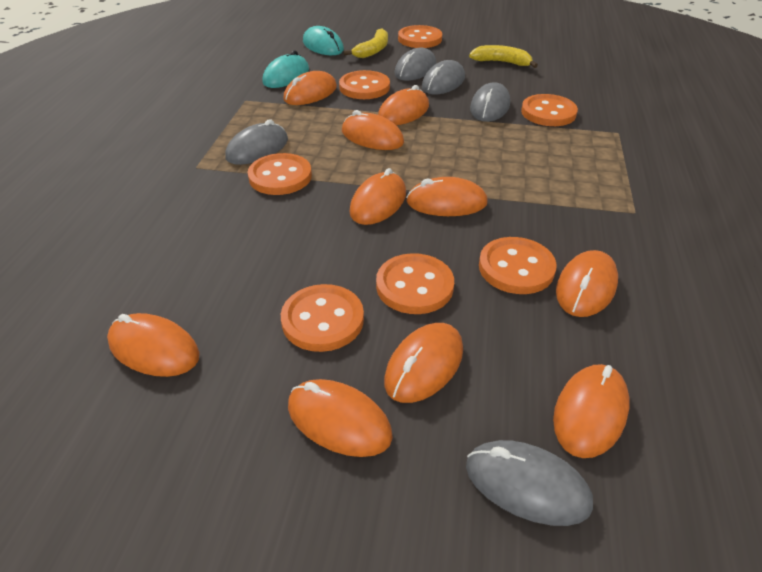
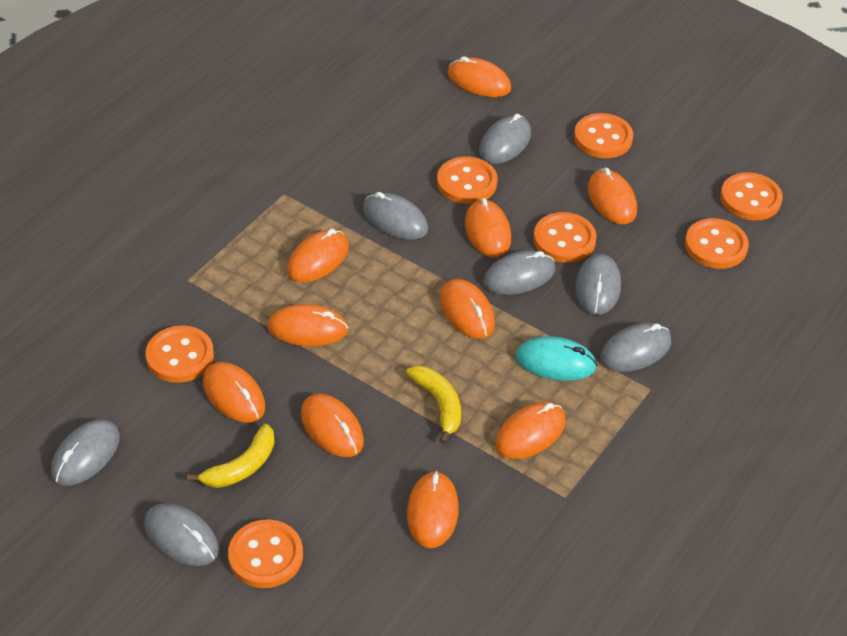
grey mouse: 5 -> 7
turquoise mouse: 2 -> 1

